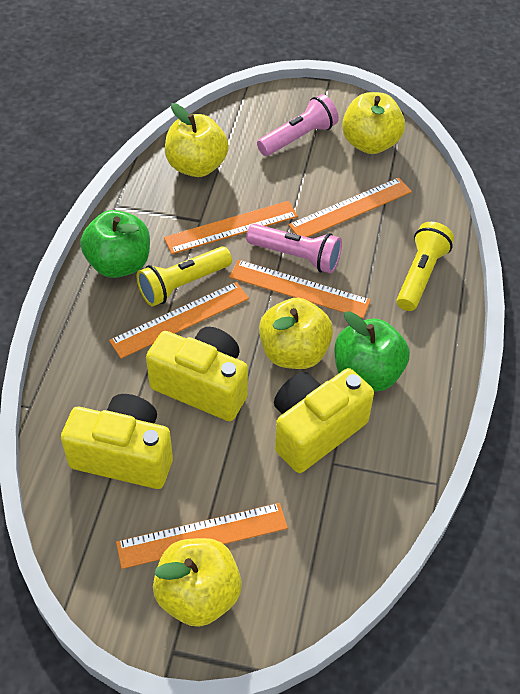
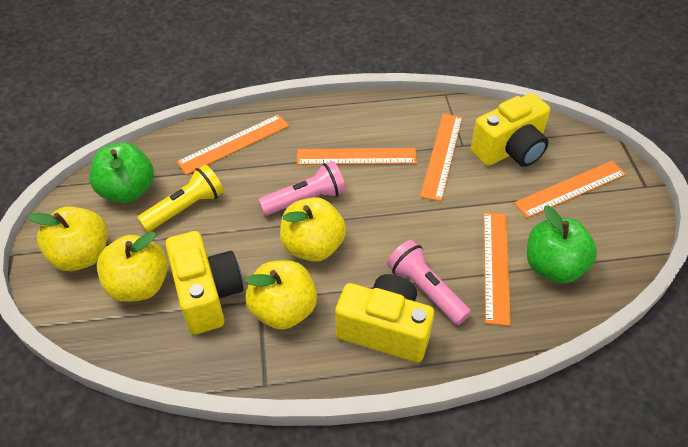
yellow flashlight: 2 -> 1

